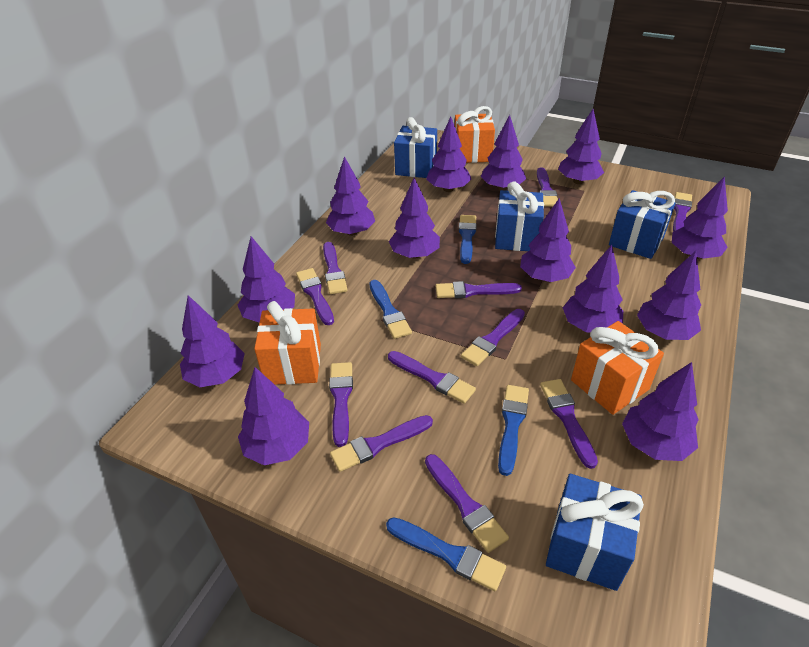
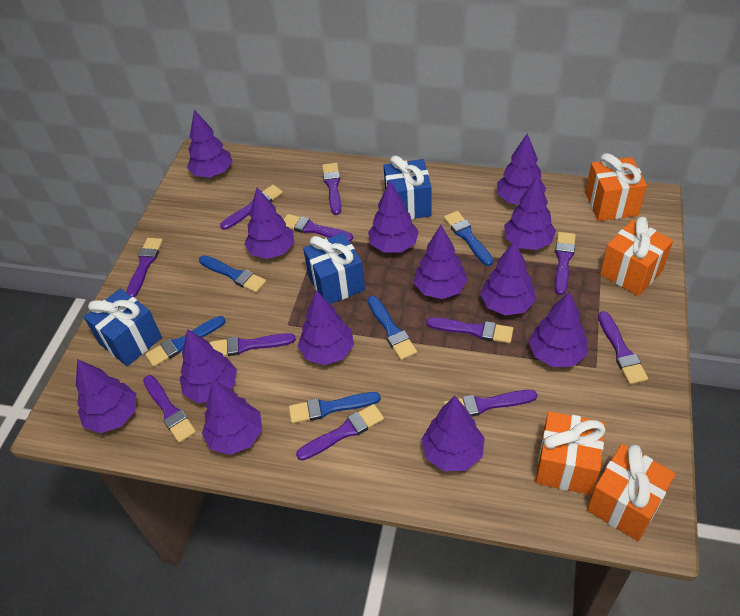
blue brush: 4 -> 5
blue gift: 4 -> 3
orange gift: 3 -> 4

